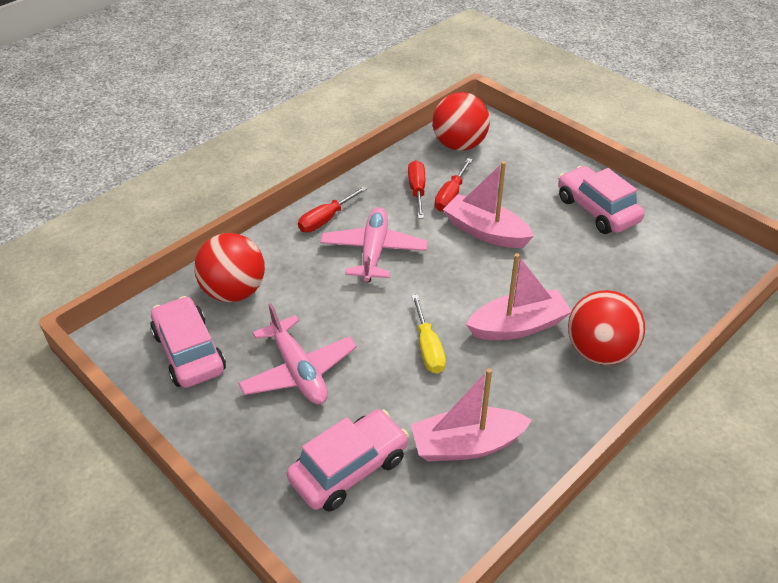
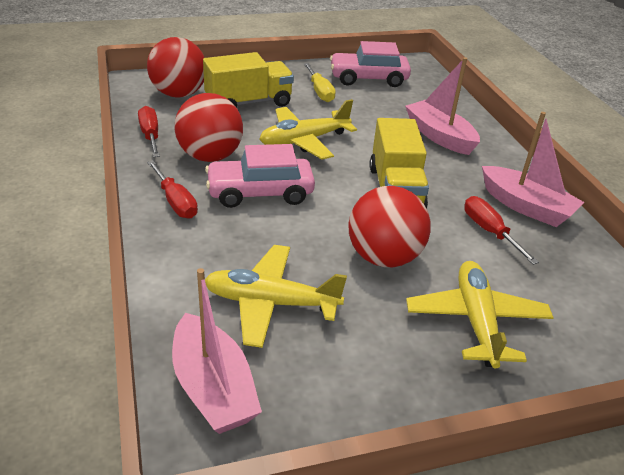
pink car: 3 -> 2
pink plane: 2 -> 0
yellow plane: 0 -> 3
yellow truck: 0 -> 2

